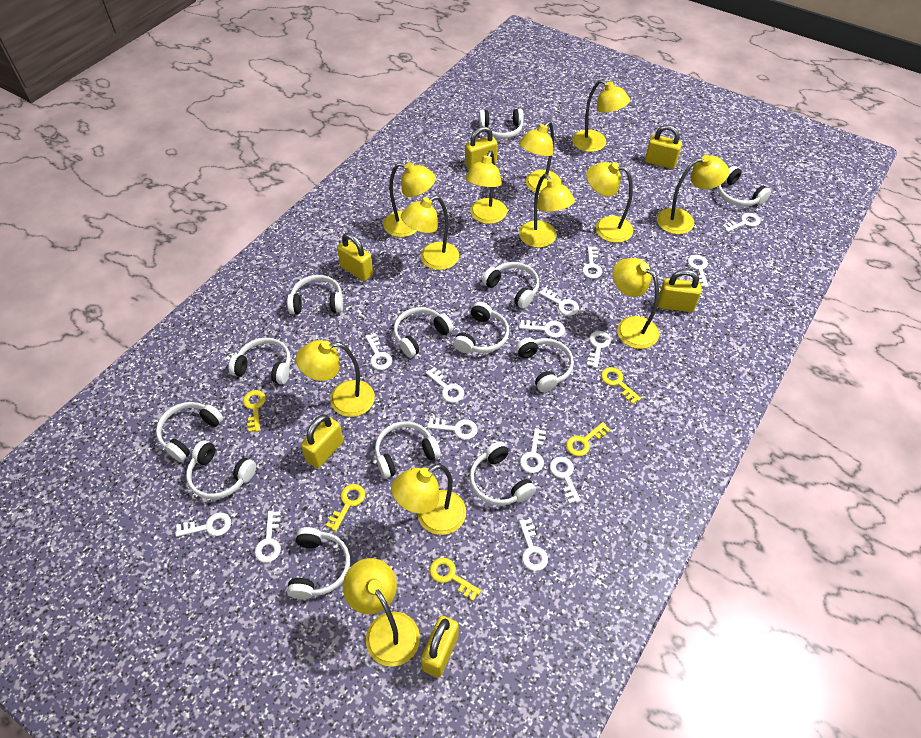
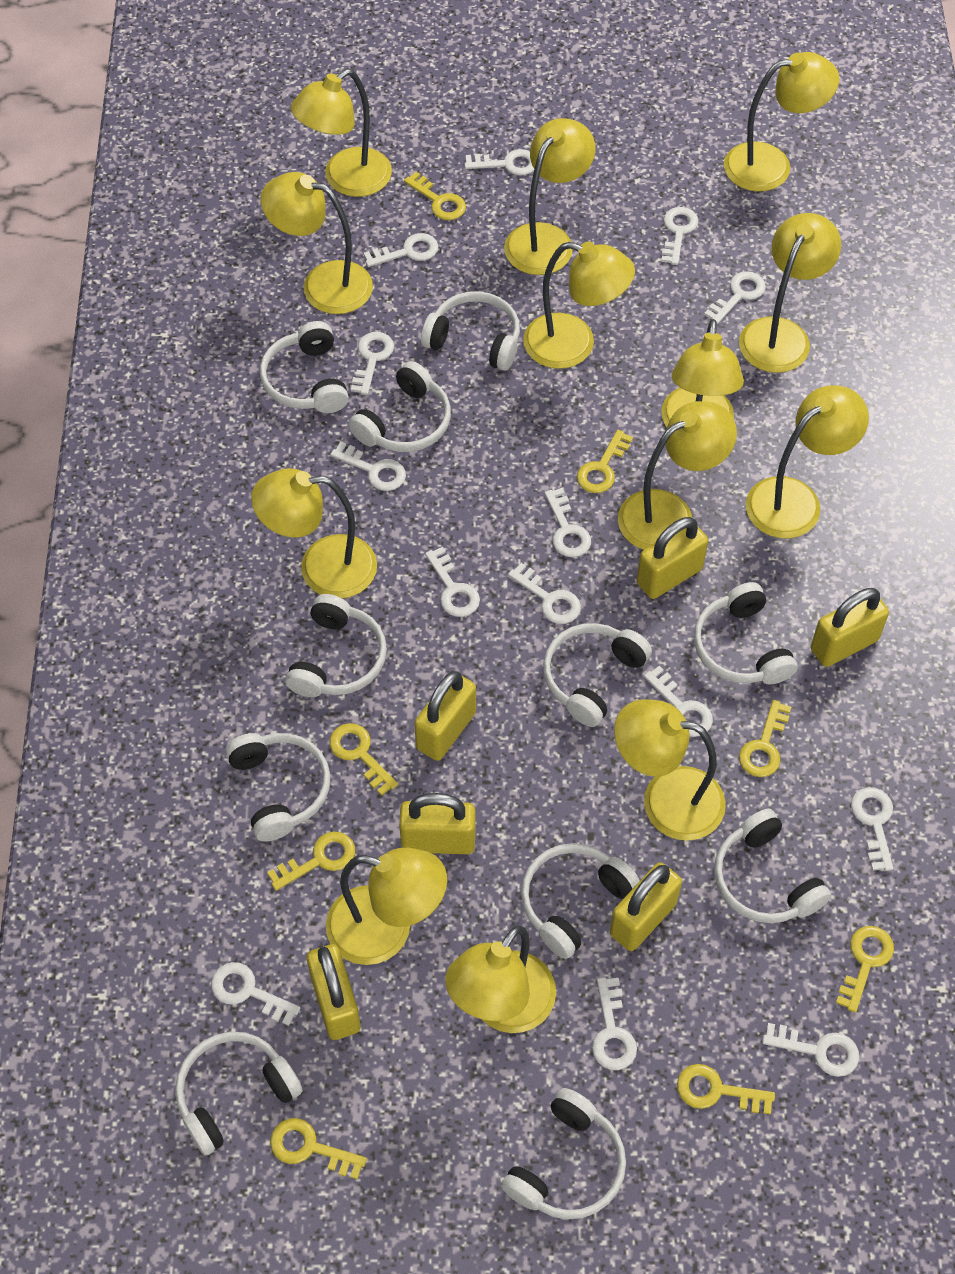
white headphones: 13 -> 11
yellow key: 5 -> 8
yellow lamp: 12 -> 13

